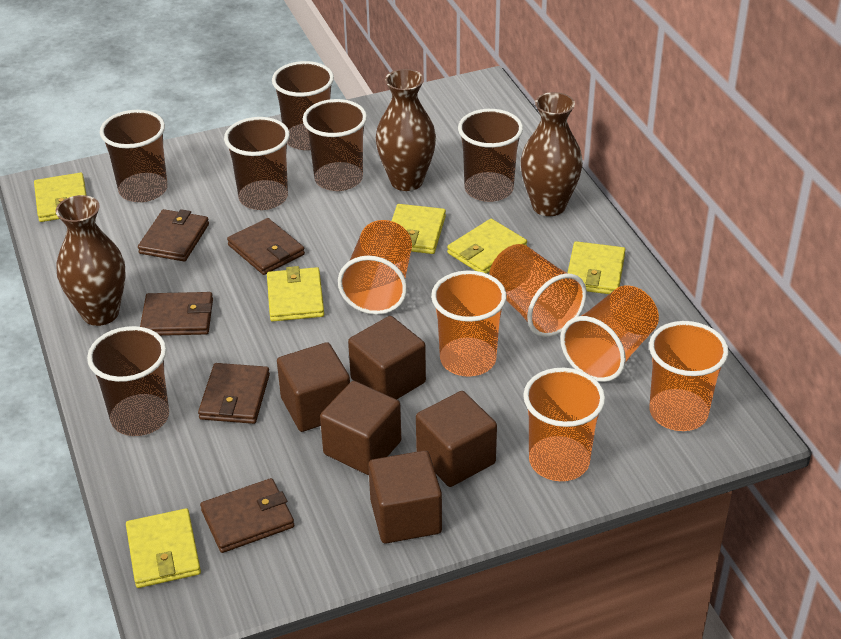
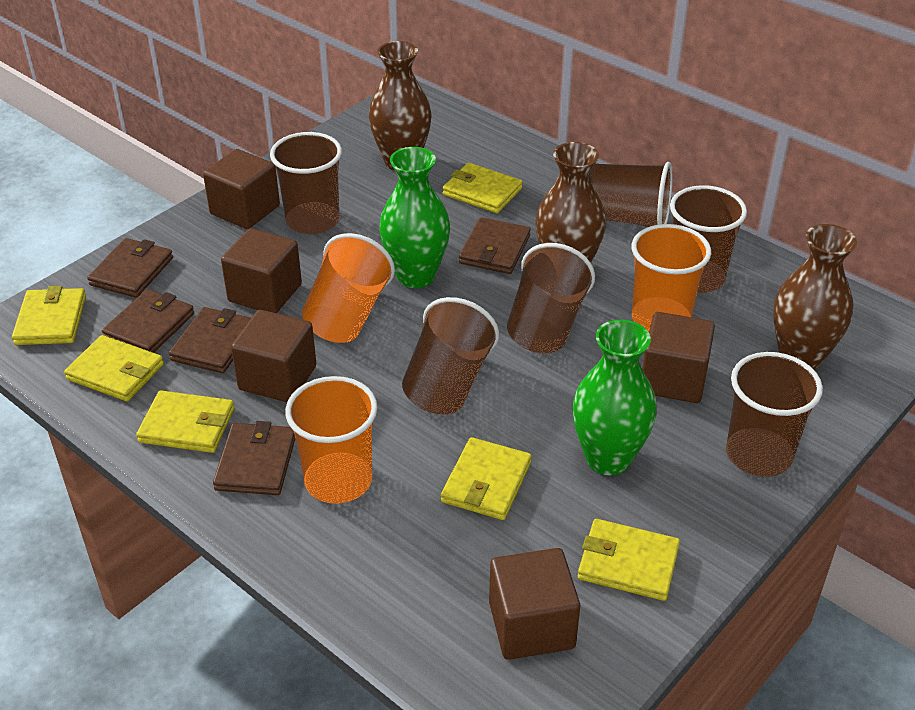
green vase: 0 -> 2
orange cup: 6 -> 3

